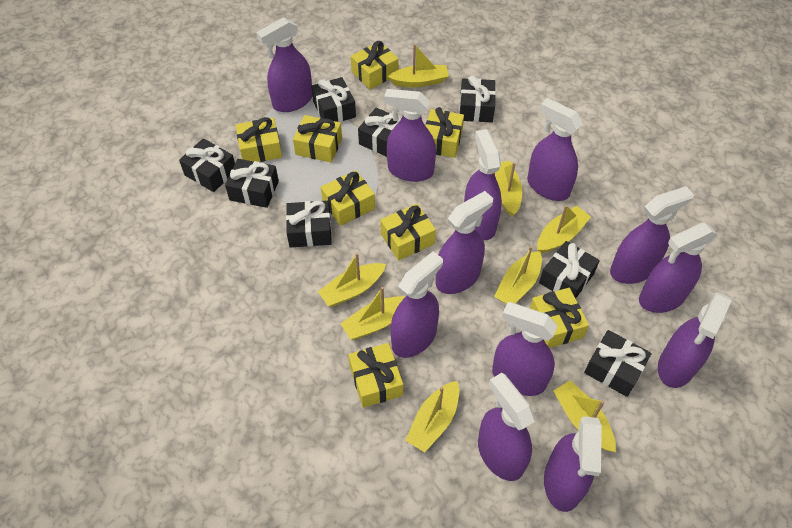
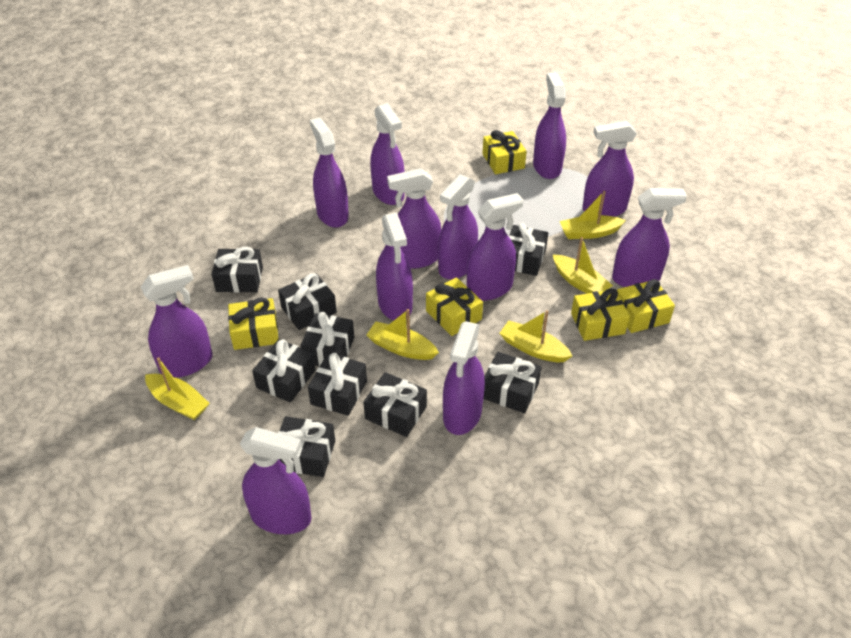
black gift: 8 -> 9
yellow boat: 8 -> 5
yellow gift: 8 -> 5

